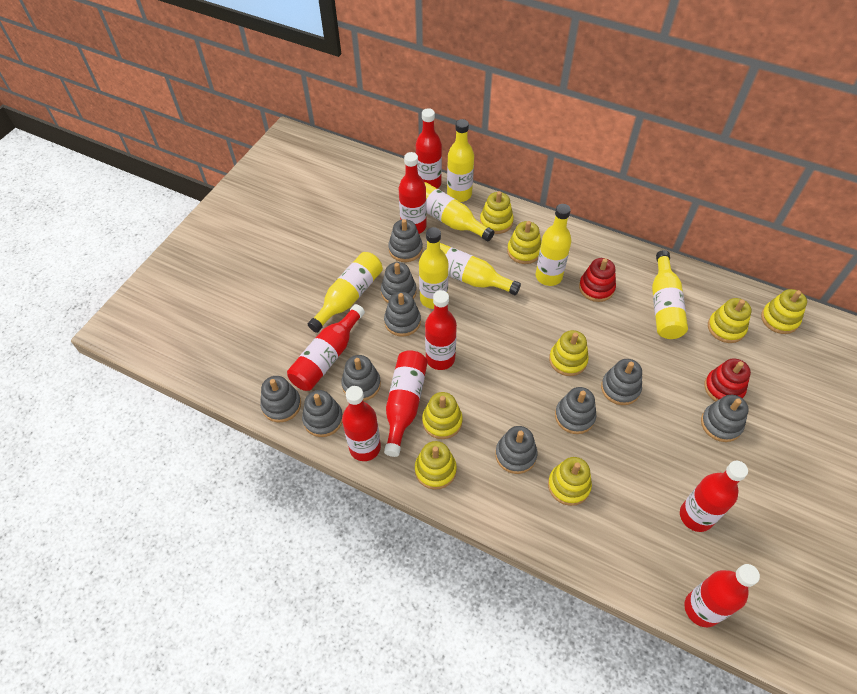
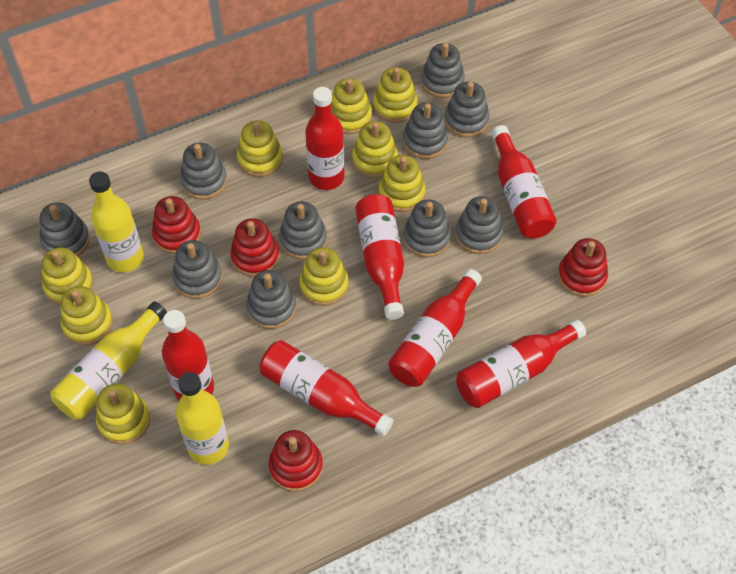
red bottle: 8 -> 7
red stacking toy: 2 -> 4
yellow bottle: 7 -> 3
yellow stacking toy: 8 -> 9

